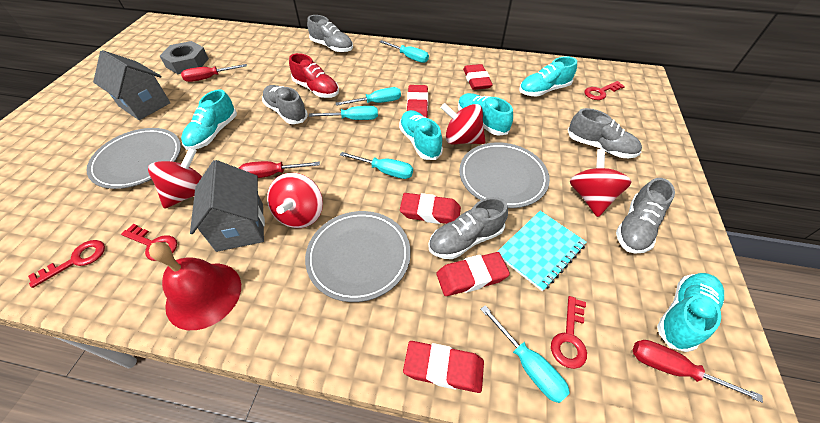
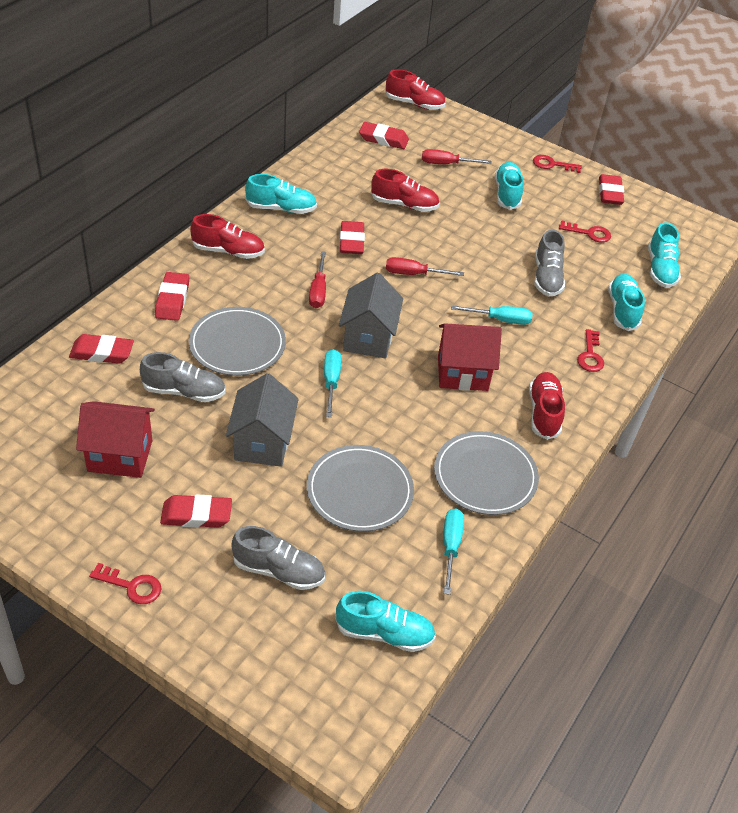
grey nut: 1 -> 0
grey shoe: 5 -> 3
red bell: 1 -> 0
red eraser: 5 -> 6
red house: 0 -> 2
red shoe: 1 -> 4
red spinning top: 4 -> 0
turquoise notebook: 1 -> 0
turquoise screwdriver: 5 -> 3

